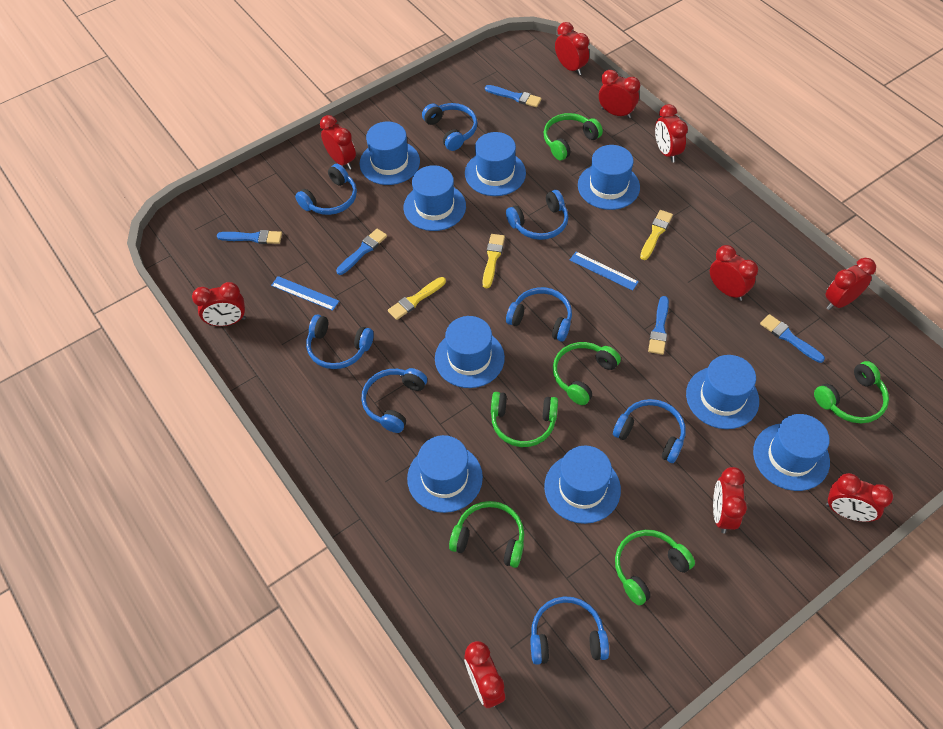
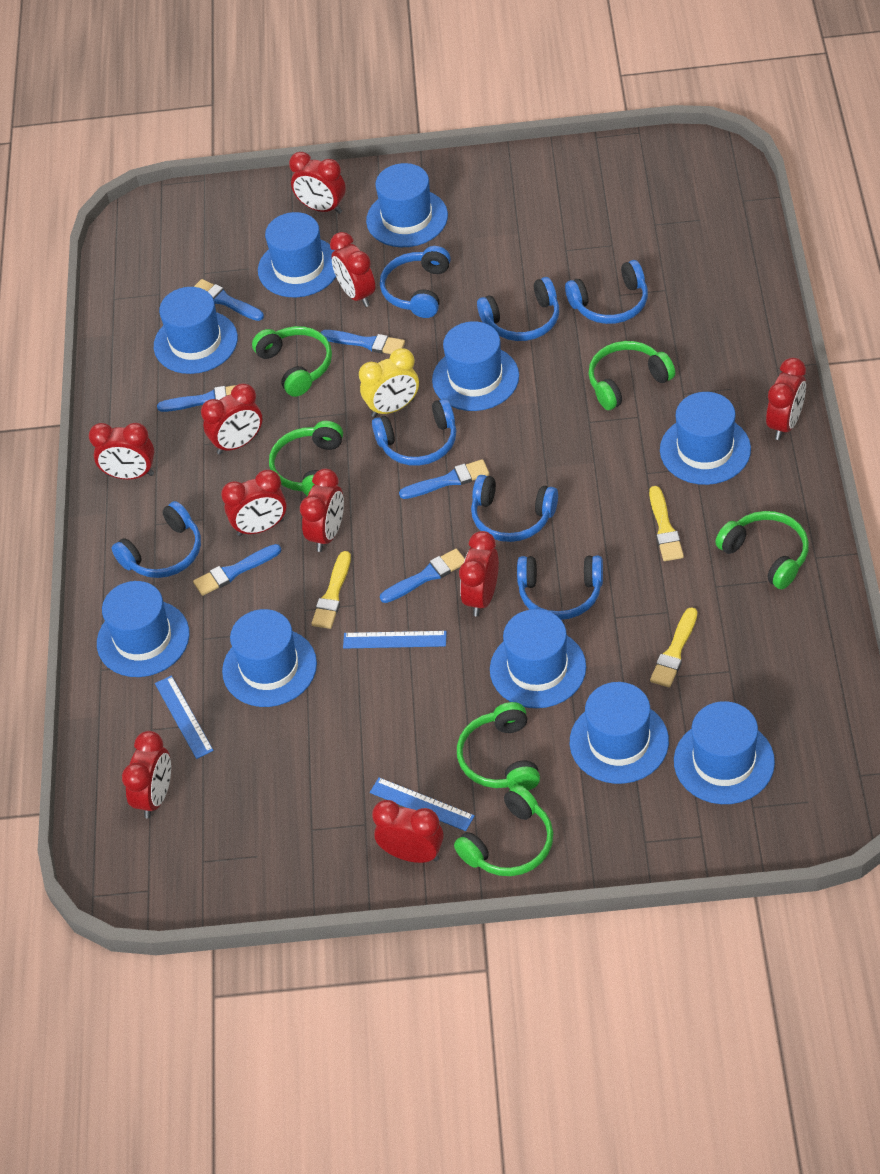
blue brush: 5 -> 6
blue hat: 9 -> 10
blue headphones: 8 -> 7
blue ruler: 2 -> 3
yellow clock: 0 -> 1

